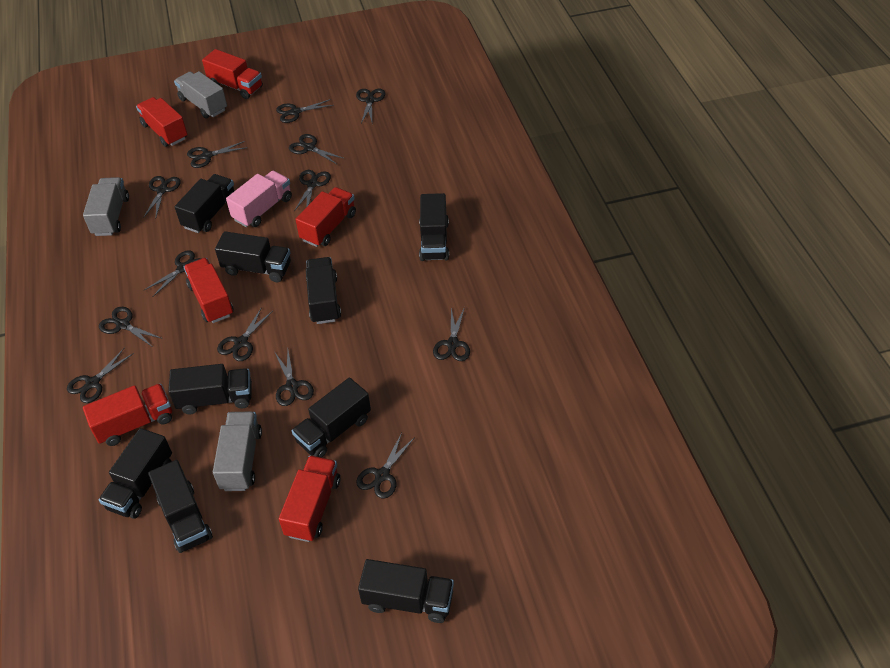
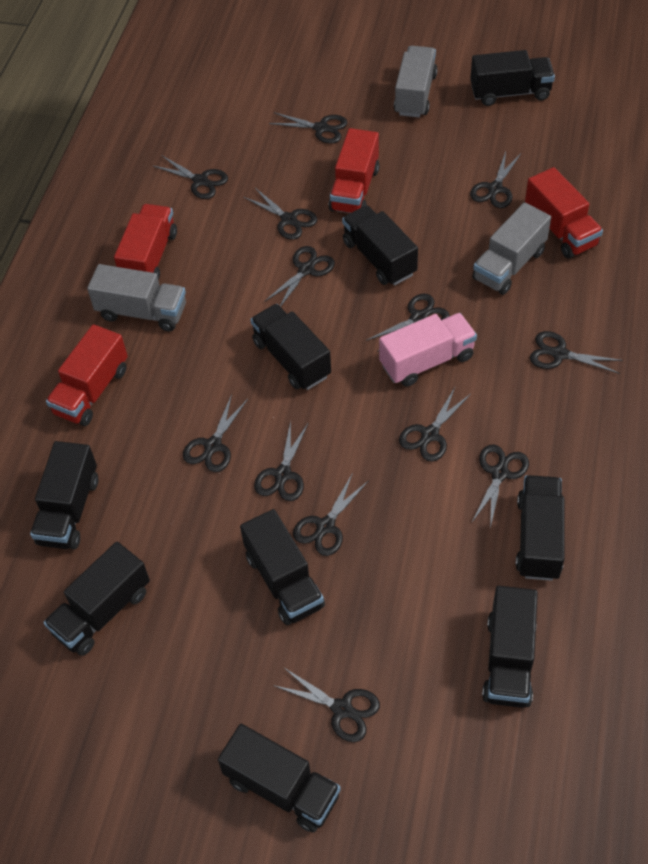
red truck: 6 -> 4

